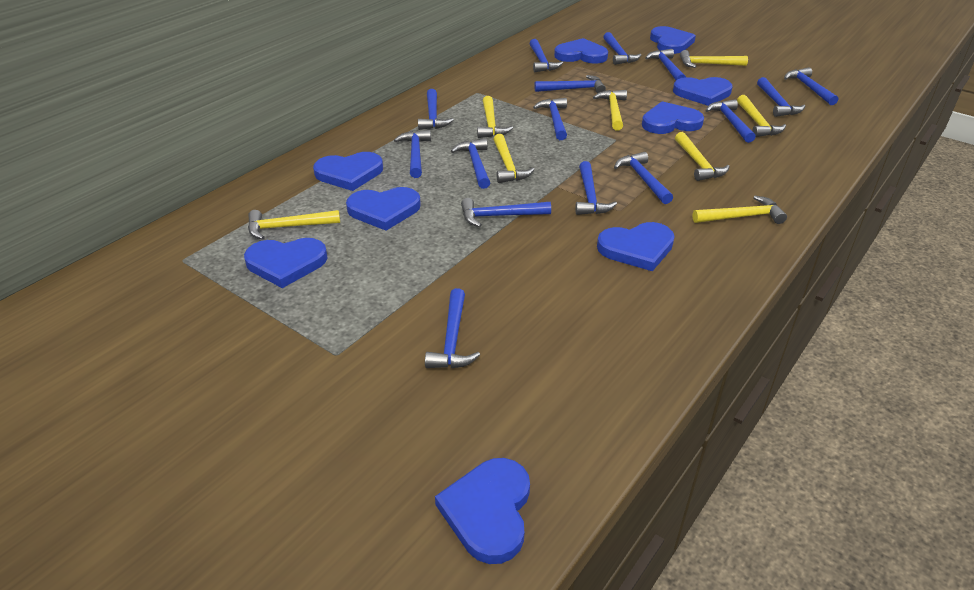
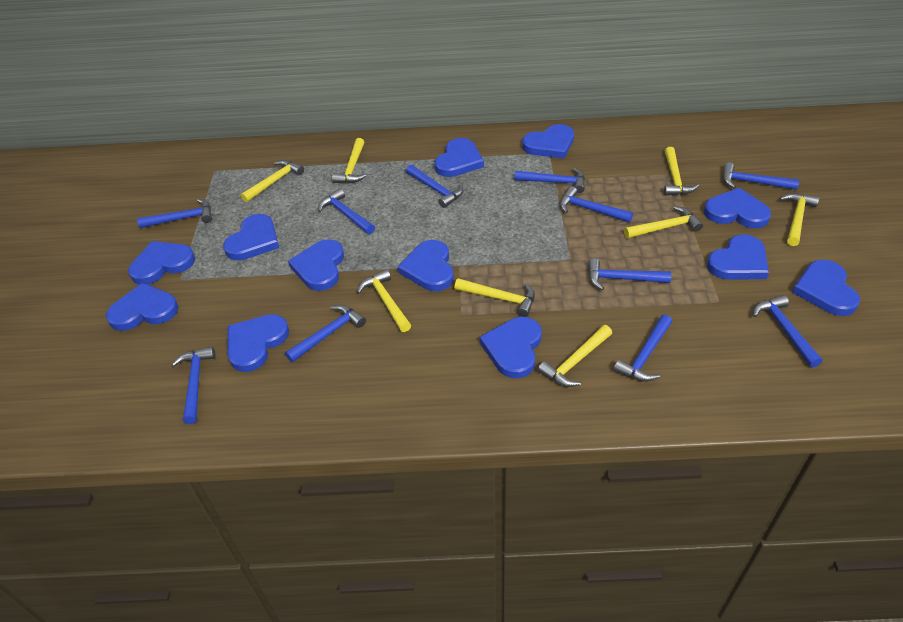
blue hammer: 15 -> 11
blue heart: 9 -> 12

